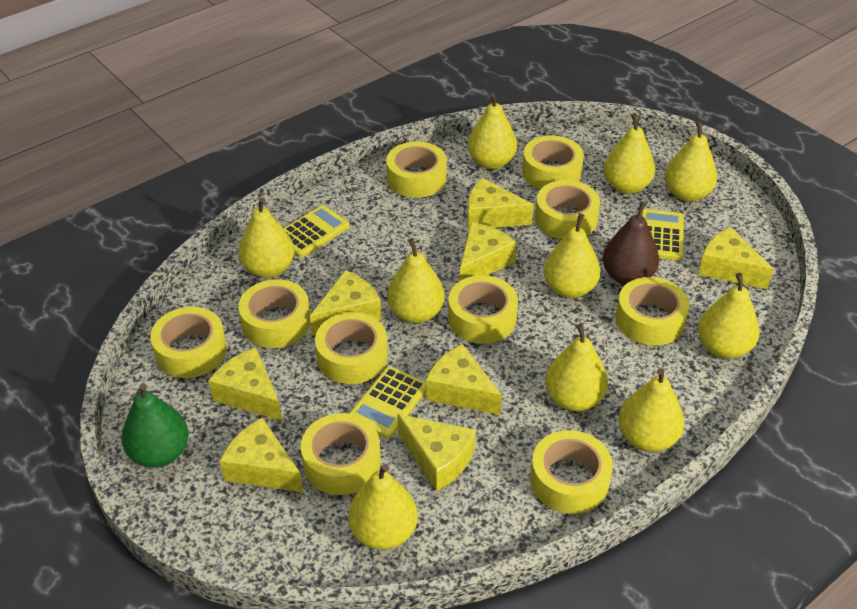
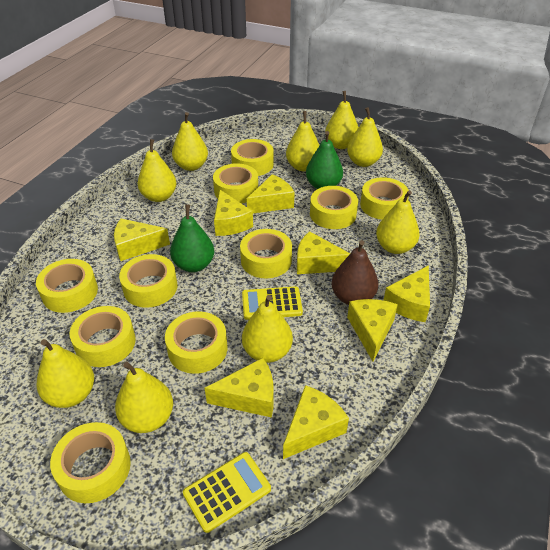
green pear: 1 -> 2
yellow calculator: 3 -> 2
yellow pear: 10 -> 9

